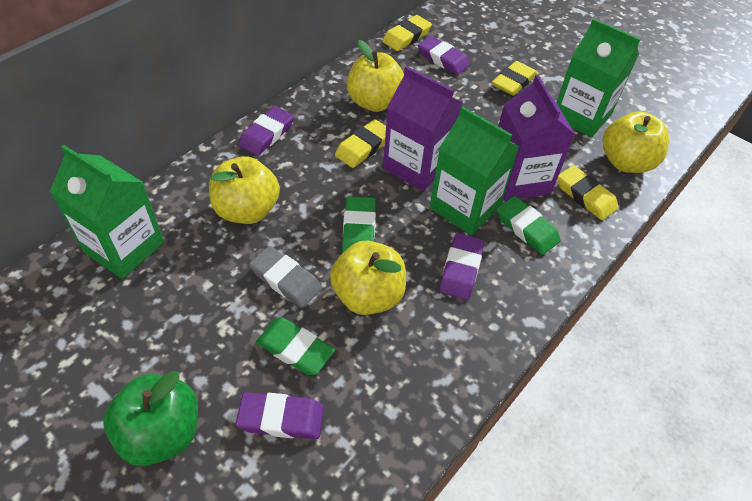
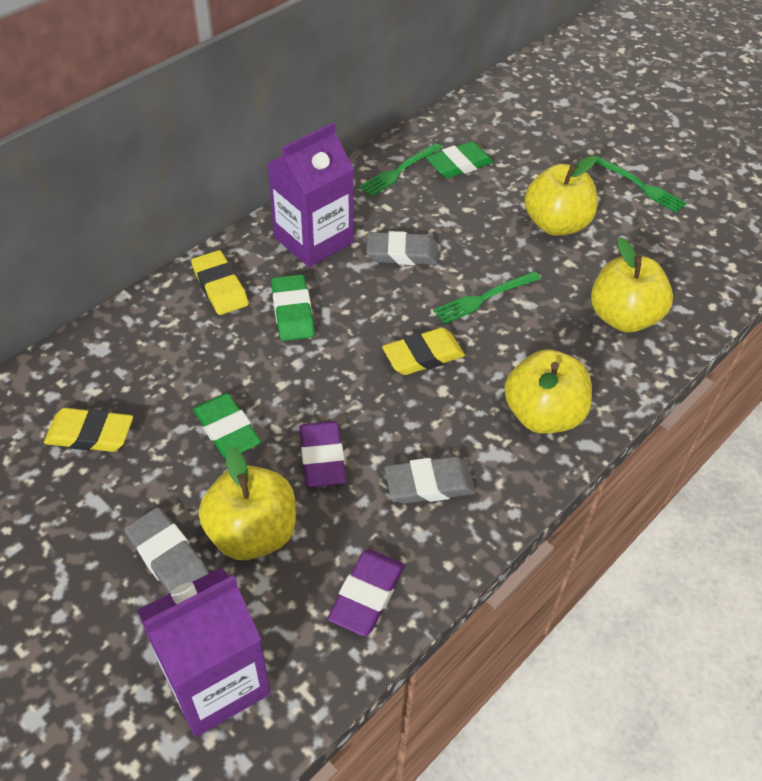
green apple: 1 -> 0
green carton: 3 -> 0
green fork: 0 -> 3
grey eraser: 1 -> 3
purple eraser: 4 -> 2
yellow eraser: 4 -> 3

